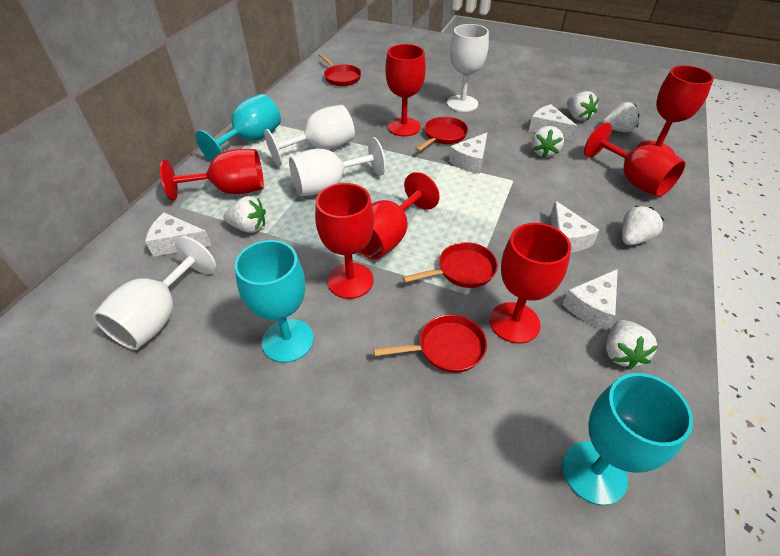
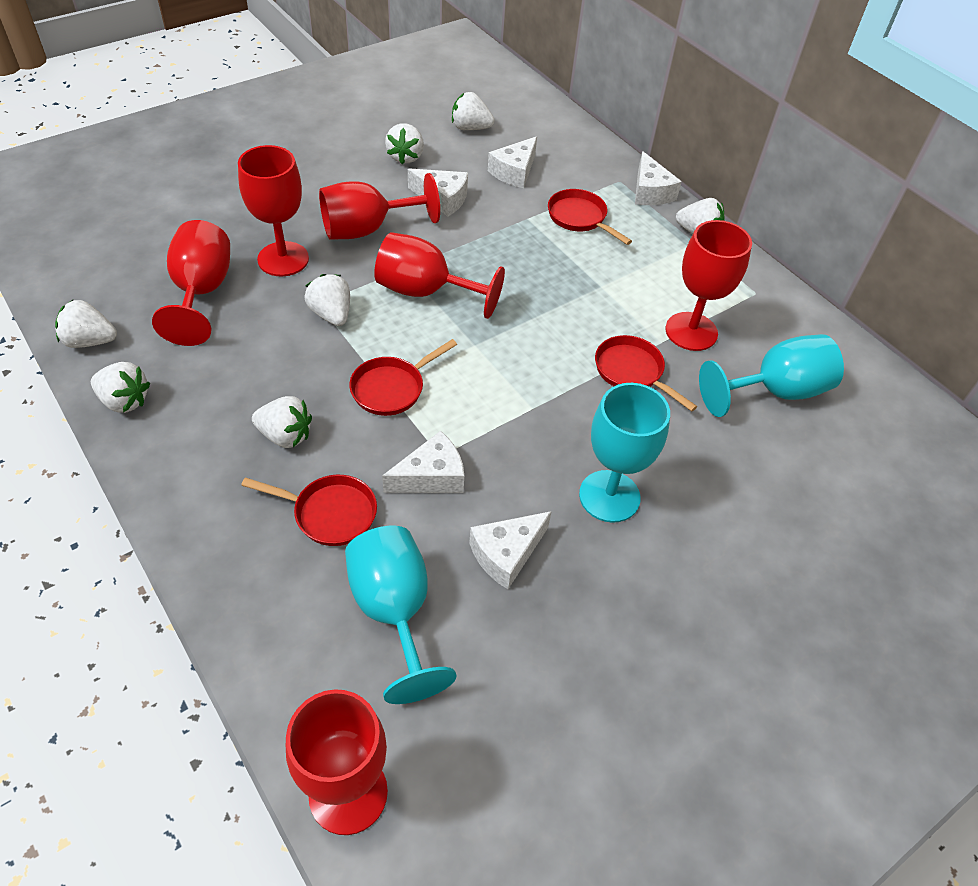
red goblet: 7 -> 6
white goblet: 4 -> 0
white strawberry: 6 -> 7

